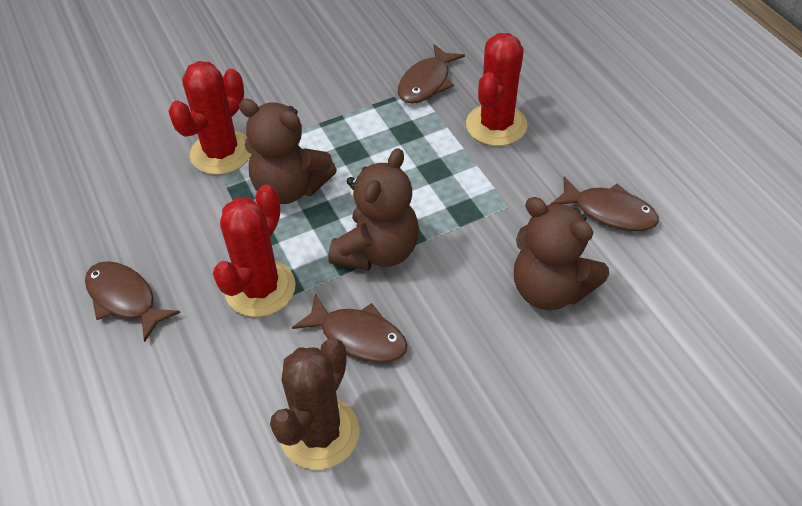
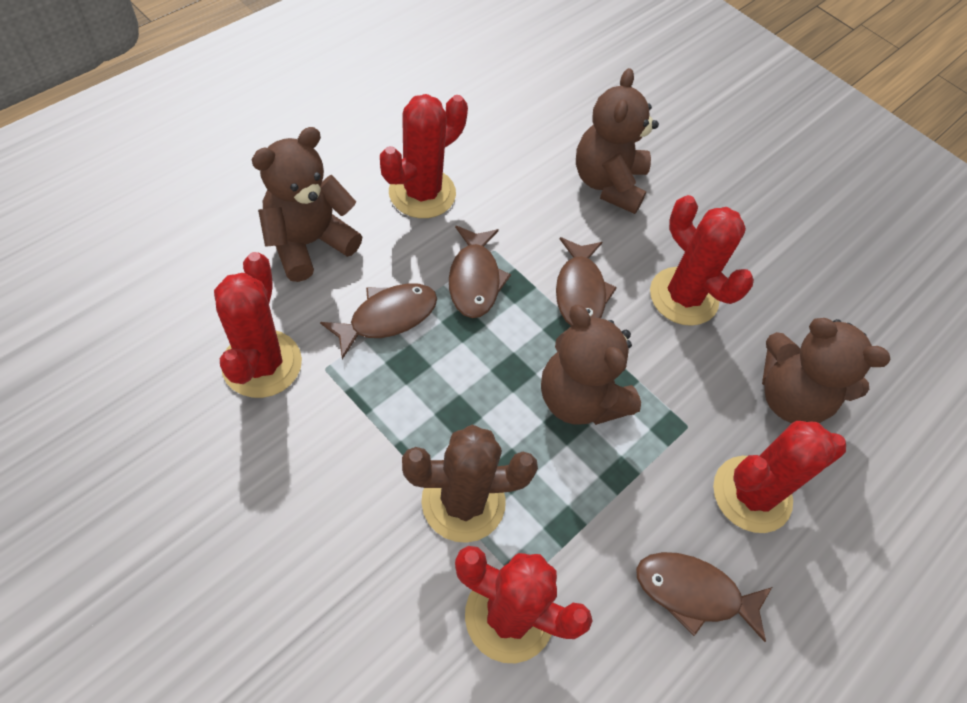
brown teddy bear: 3 -> 4
red cactus: 3 -> 5

